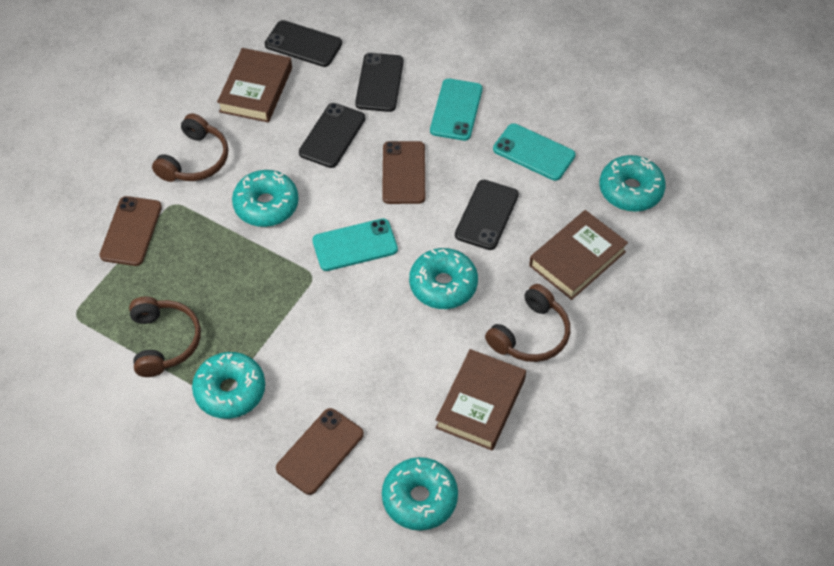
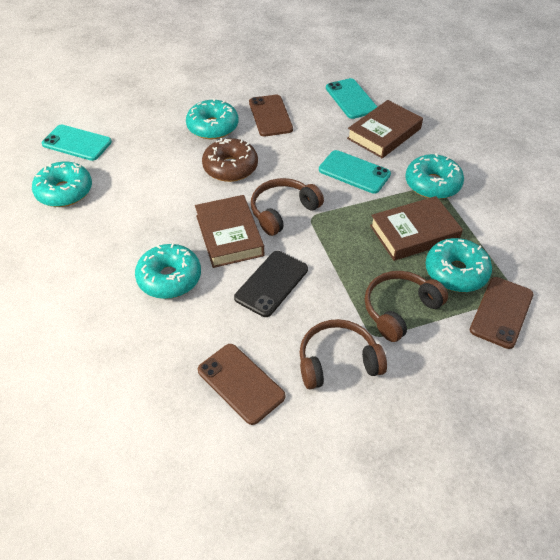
black phone: 4 -> 1
brown donut: 0 -> 1

